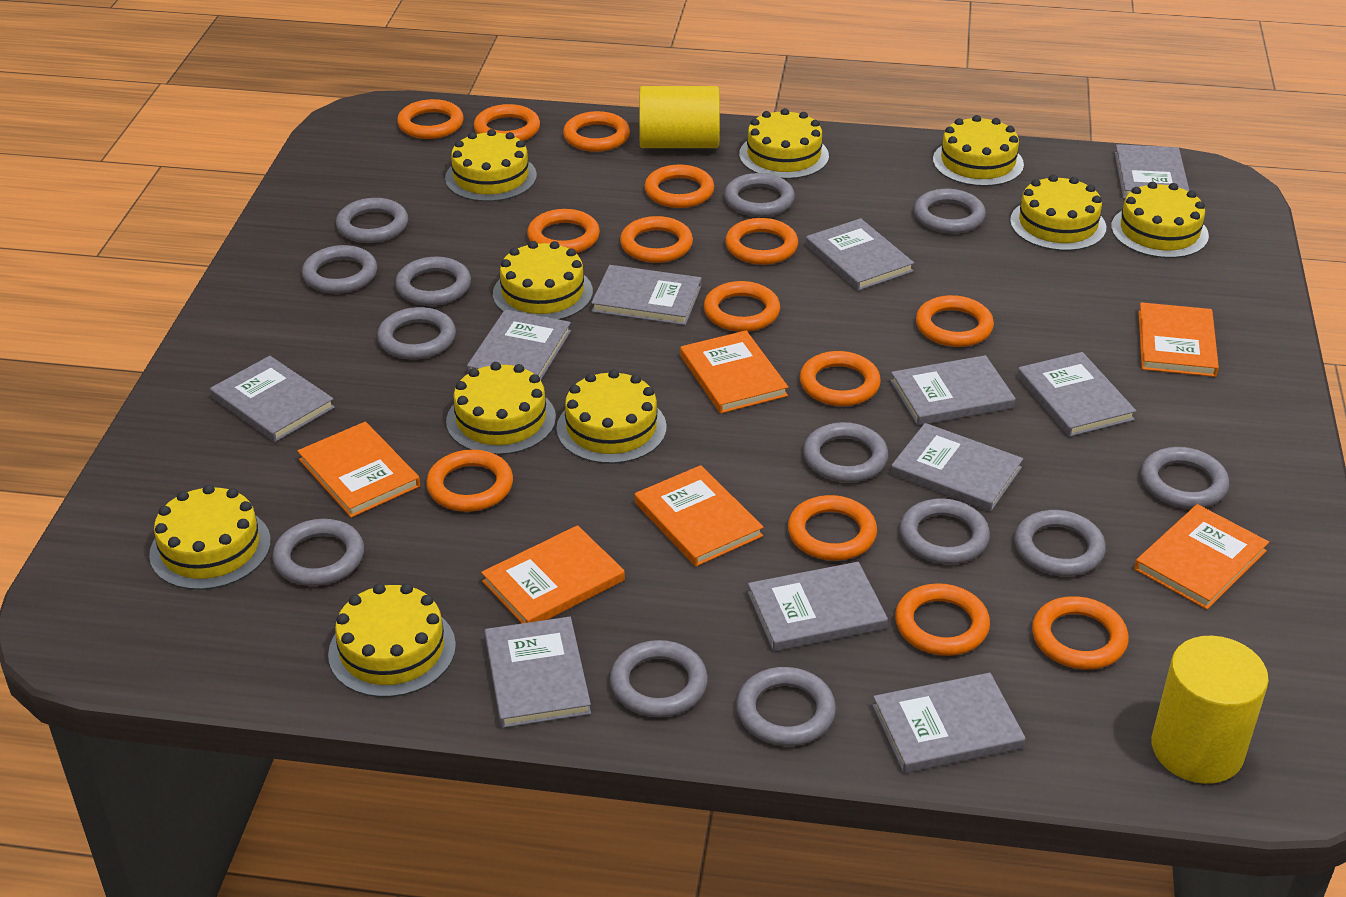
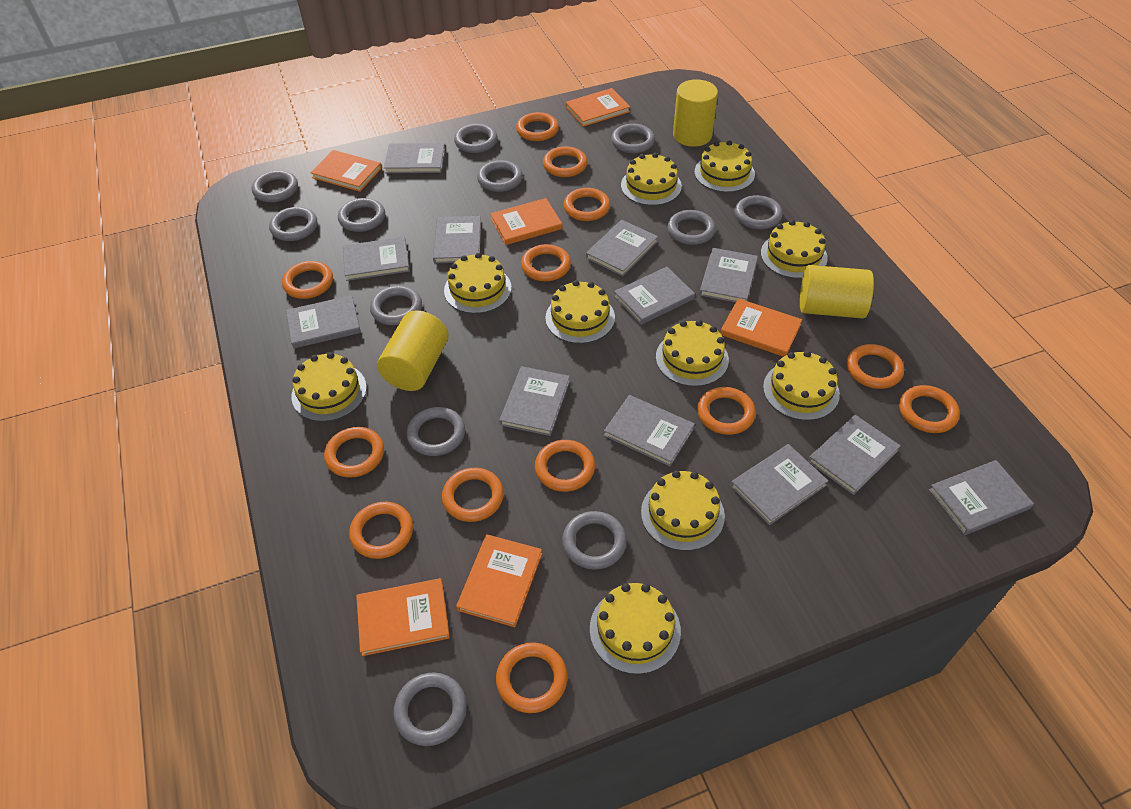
grey book: 11 -> 12
grey ring: 13 -> 12
orange ring: 14 -> 13
yellow cylinder: 2 -> 3

